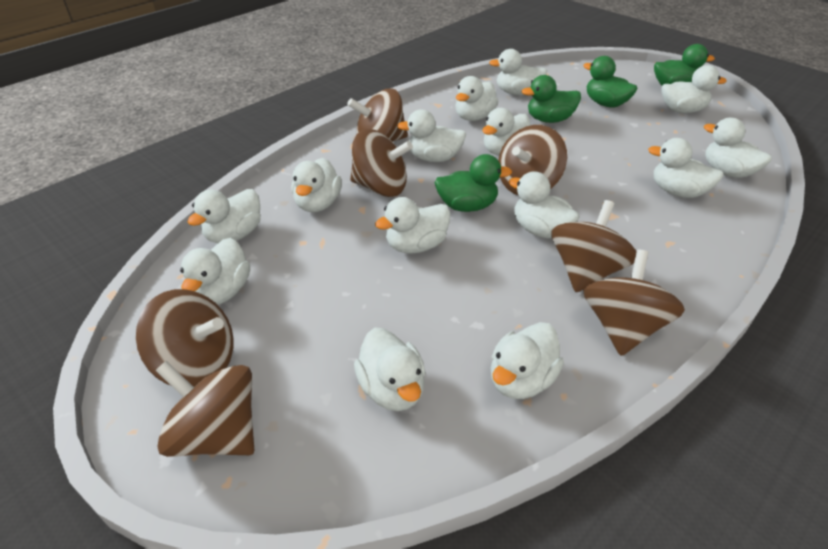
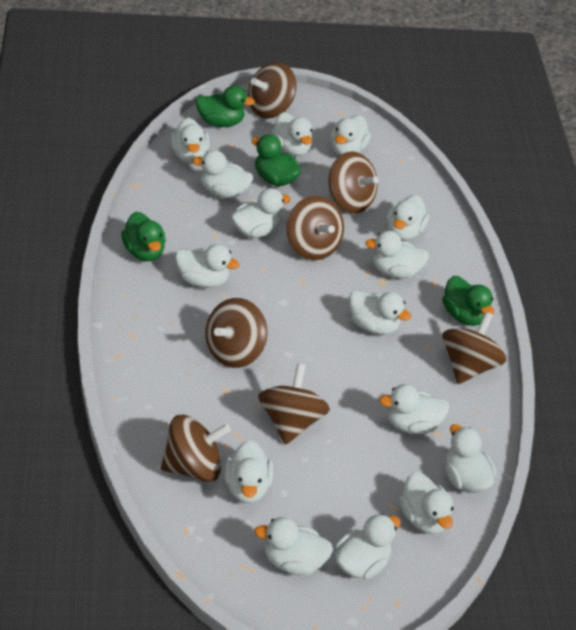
white duck: 14 -> 15

